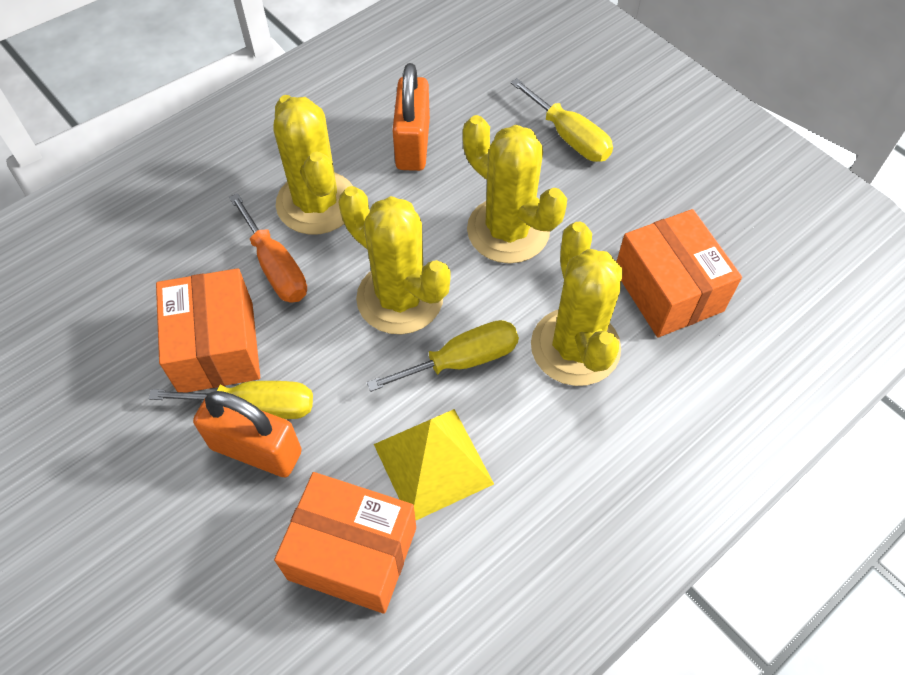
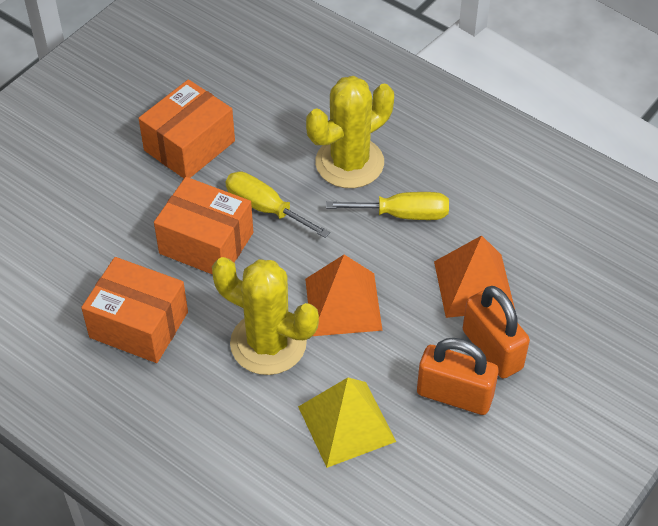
orange pyramid: 0 -> 2
orange screwdriver: 1 -> 0
yellow cactus: 4 -> 2
yellow screwdriver: 3 -> 2

